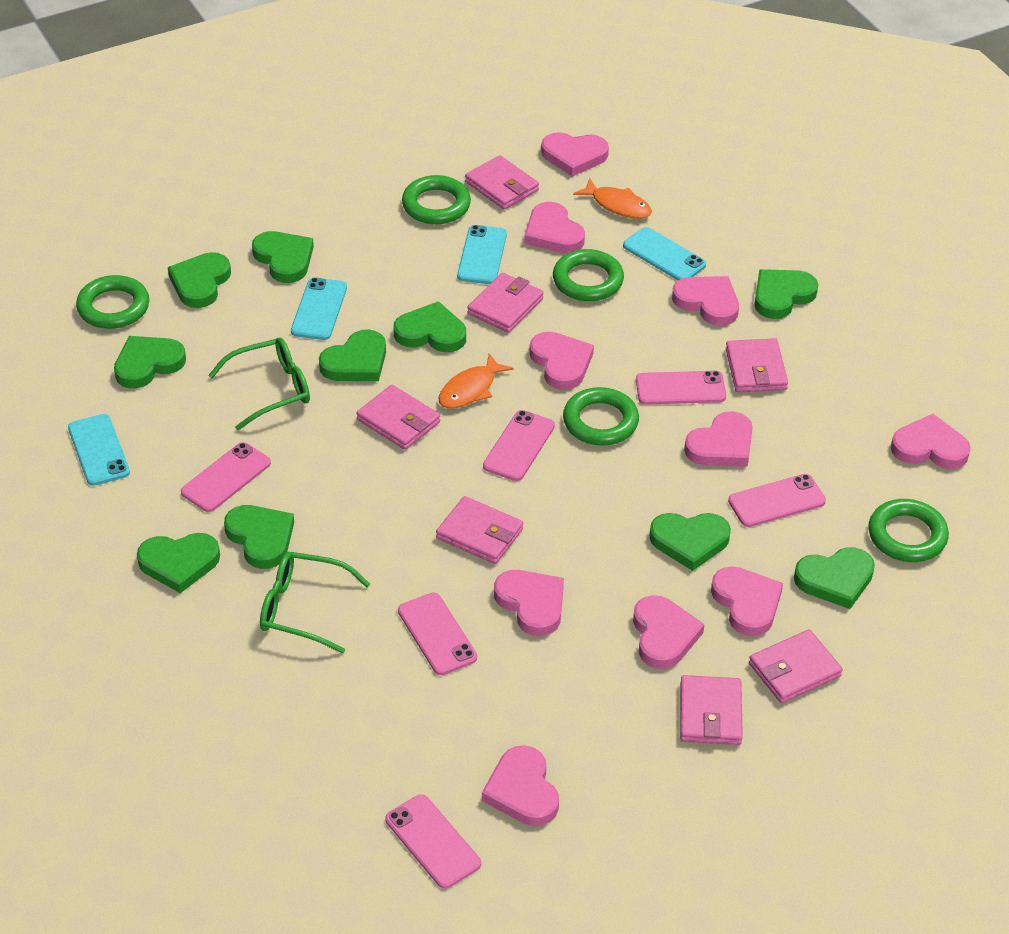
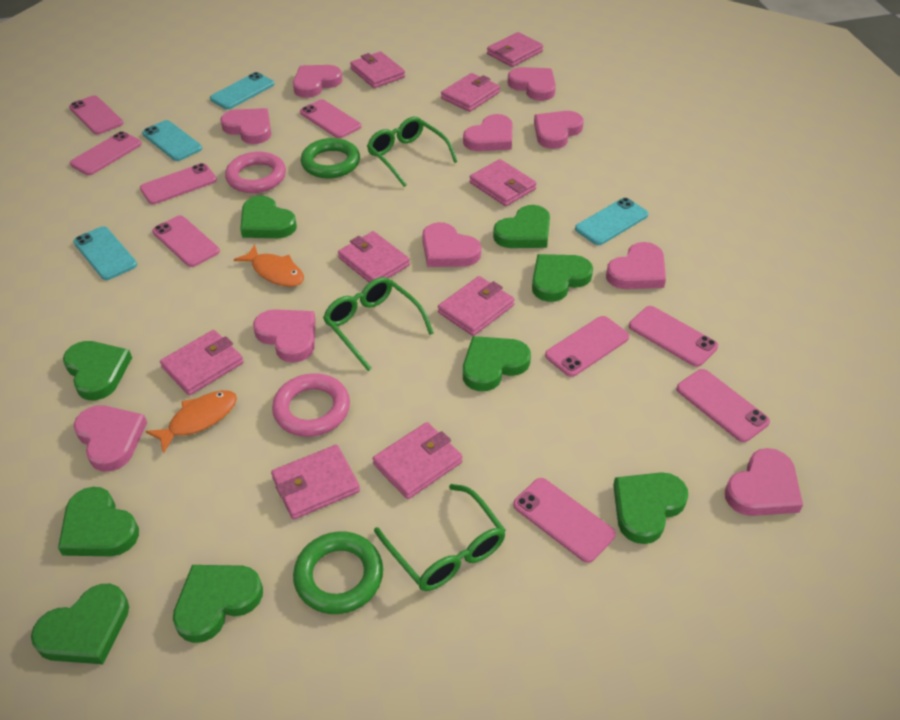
green glasses: 2 -> 3
green heart: 10 -> 9
green ring: 5 -> 2
pink phone: 6 -> 9
pink ring: 0 -> 2
pink wallet: 7 -> 9

